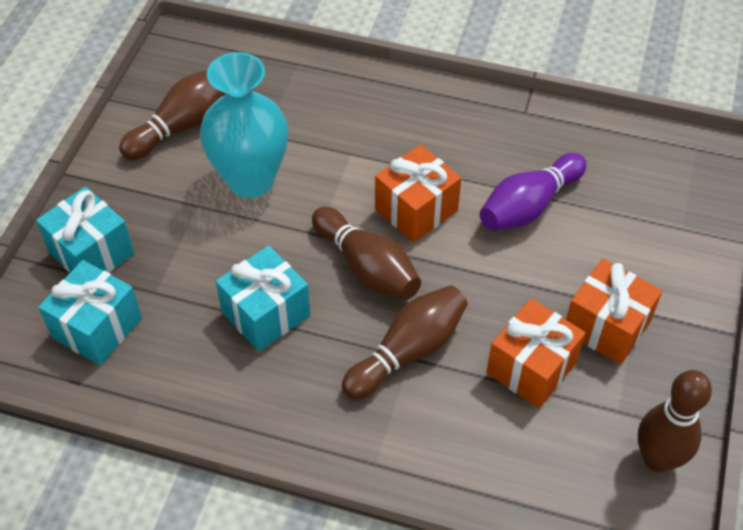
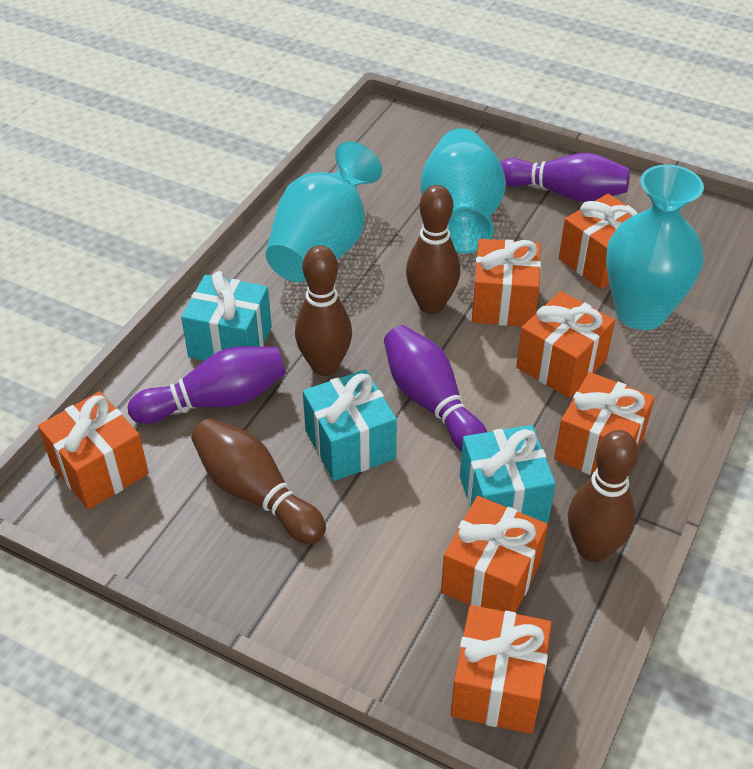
orange gift: 3 -> 7
purple bowling pin: 1 -> 3
turquoise vase: 1 -> 3

